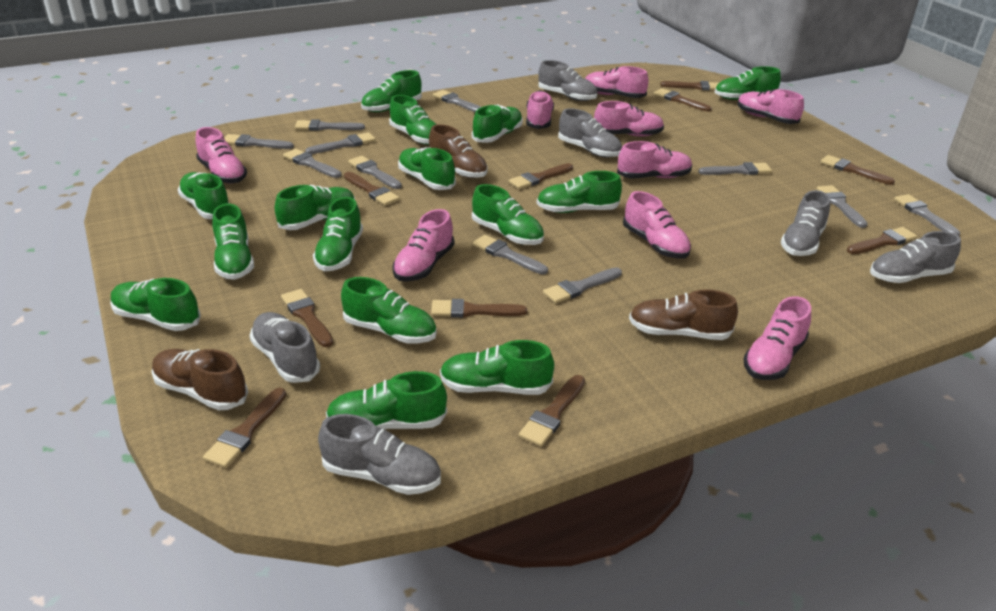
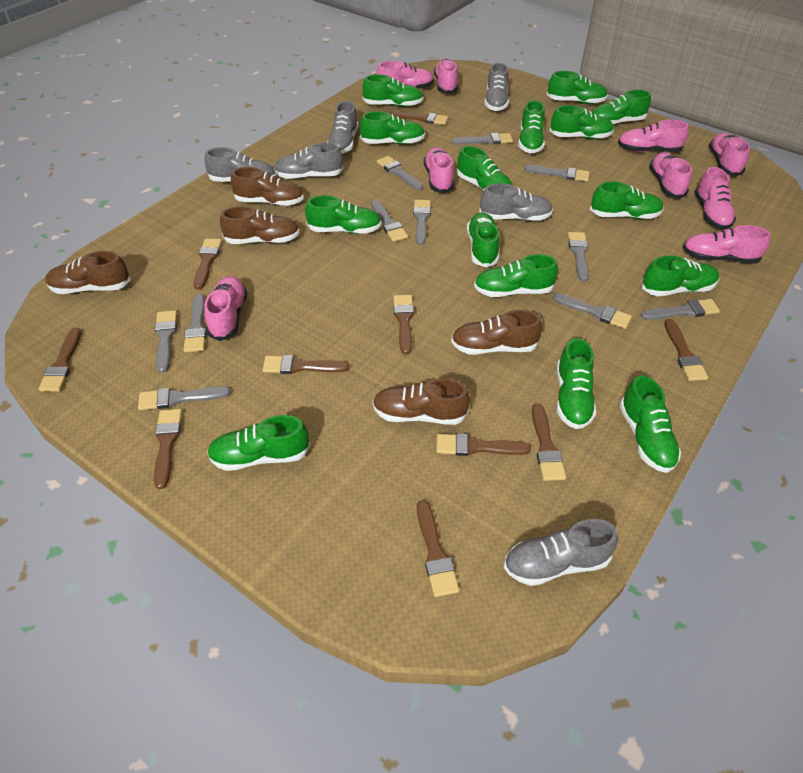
brown shoe: 3 -> 5

